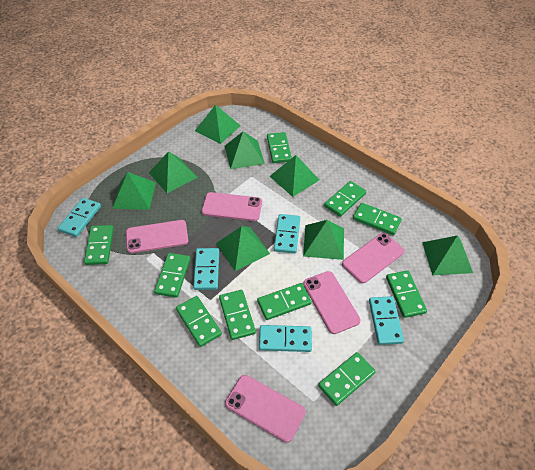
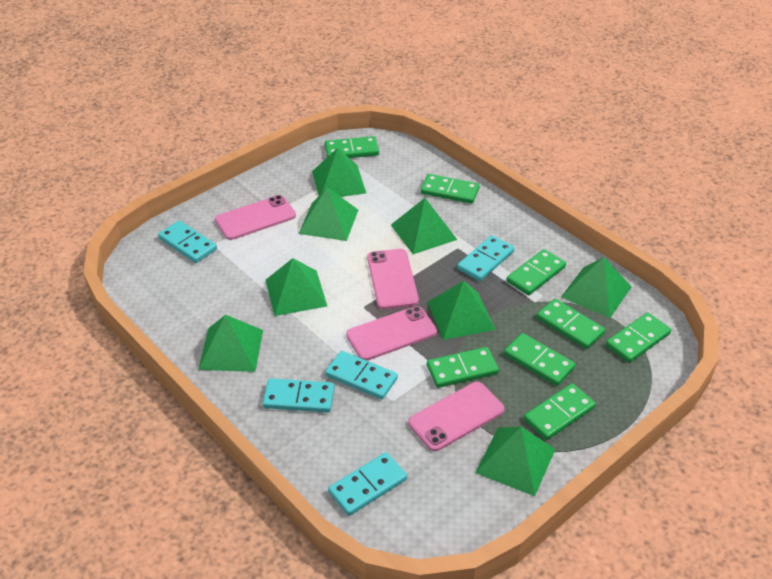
green domino: 10 -> 8
pink phone: 5 -> 4

